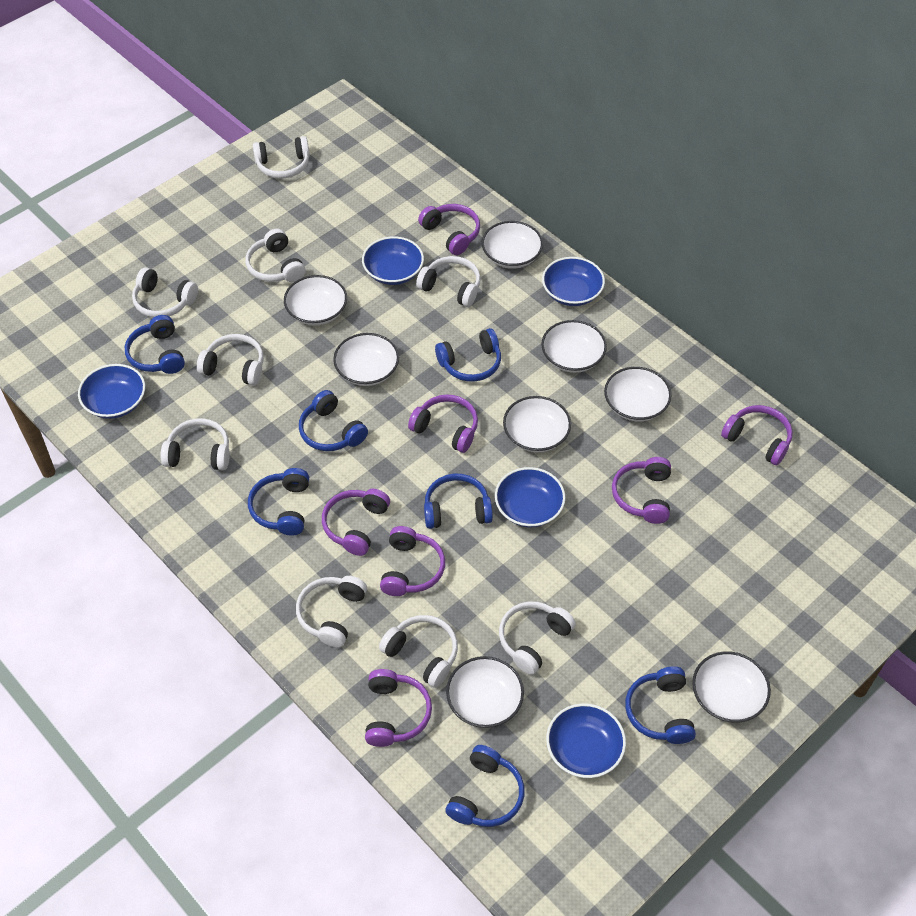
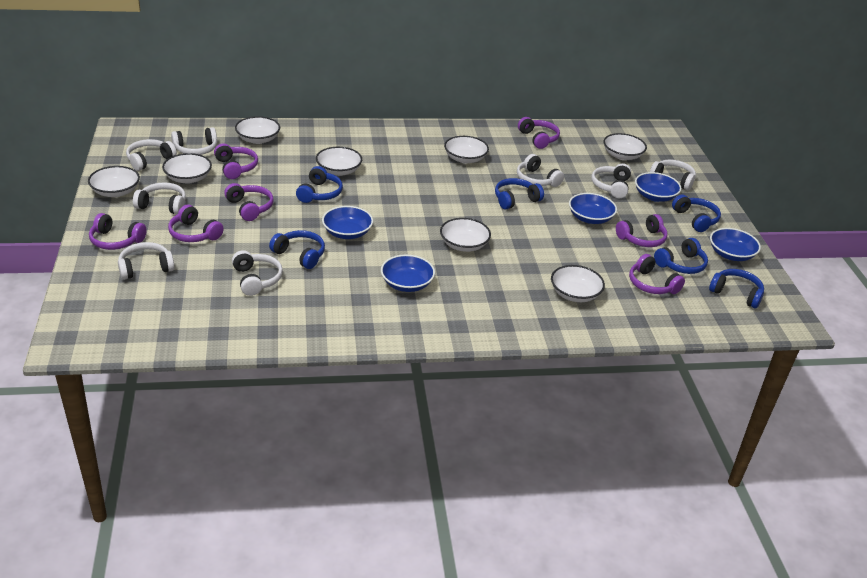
blue headphones: 7 -> 6
white headphones: 9 -> 8

